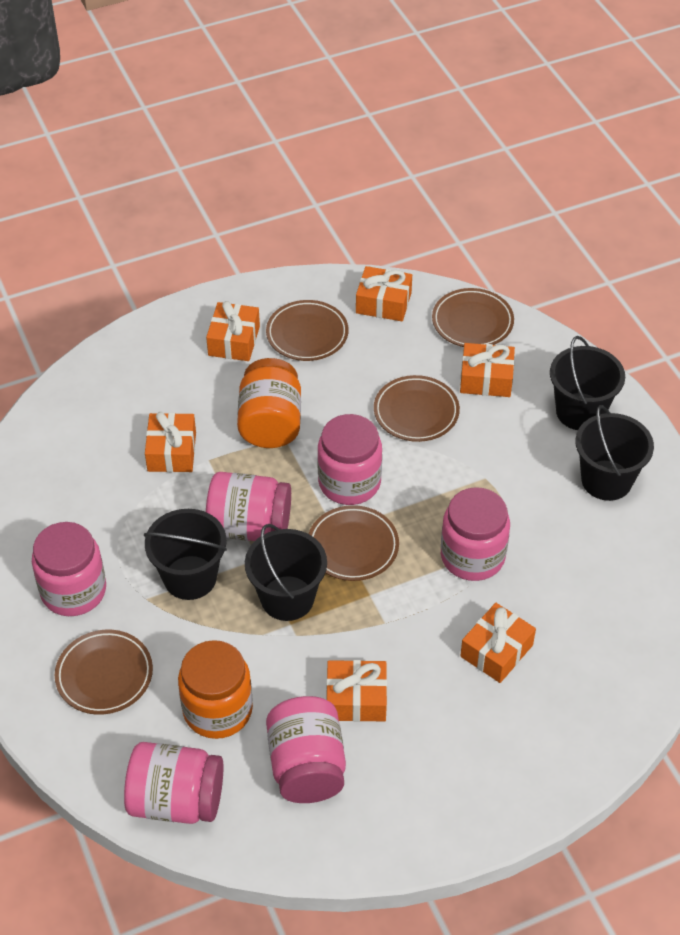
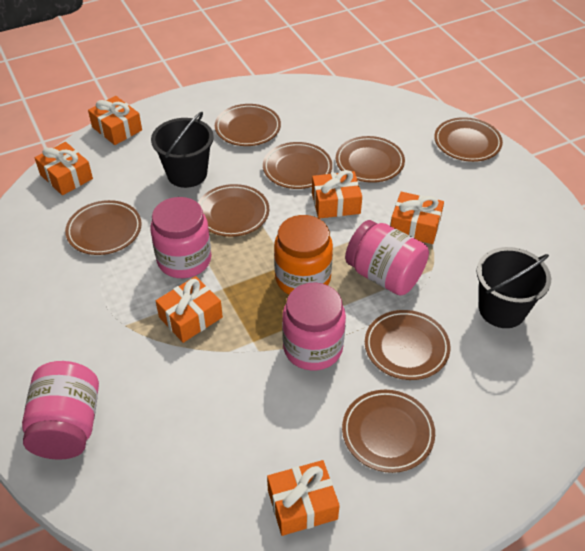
black bucket: 4 -> 2
brown plate: 5 -> 8
orange jar: 2 -> 1
pink jar: 6 -> 4

